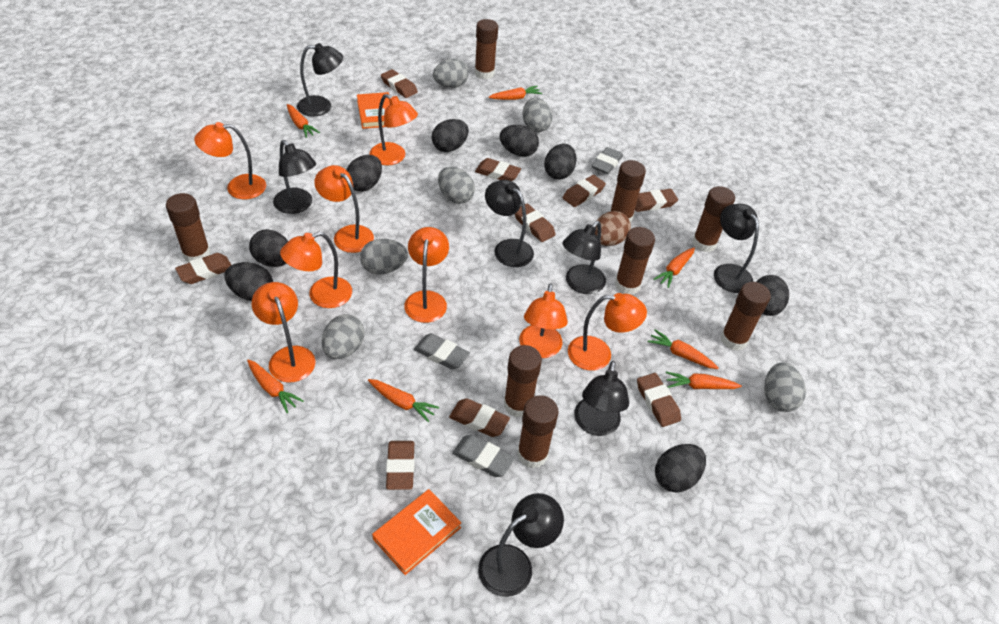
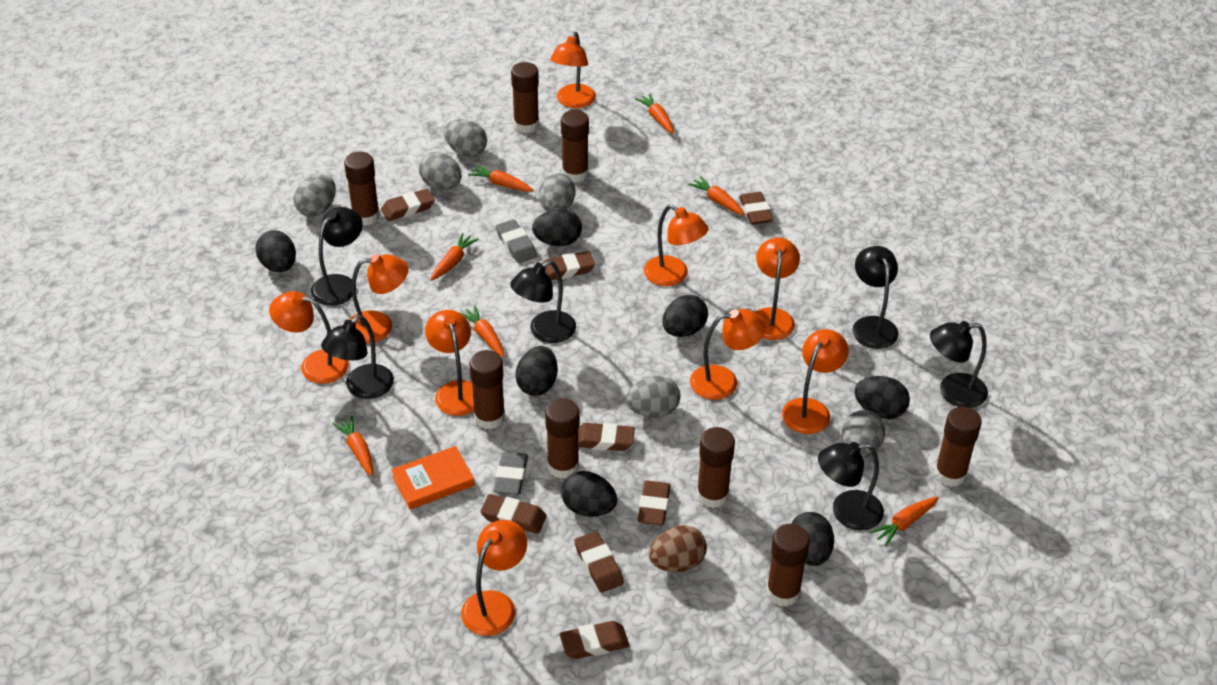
black egg: 8 -> 7
black lamp: 7 -> 6
brown eraser: 9 -> 8
grey eraser: 3 -> 2
orange book: 2 -> 1
orange lamp: 8 -> 9

